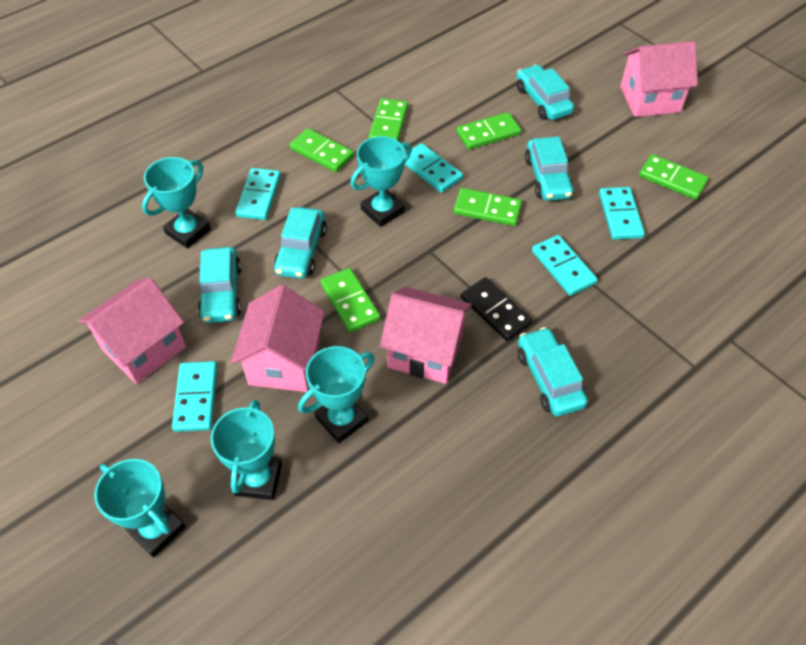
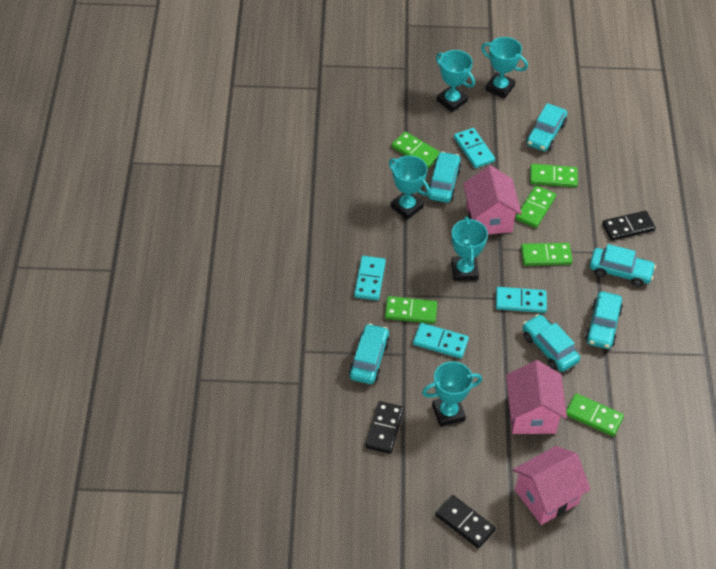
black domino: 1 -> 3
pink house: 4 -> 3
turquoise car: 5 -> 6
turquoise domino: 5 -> 4

